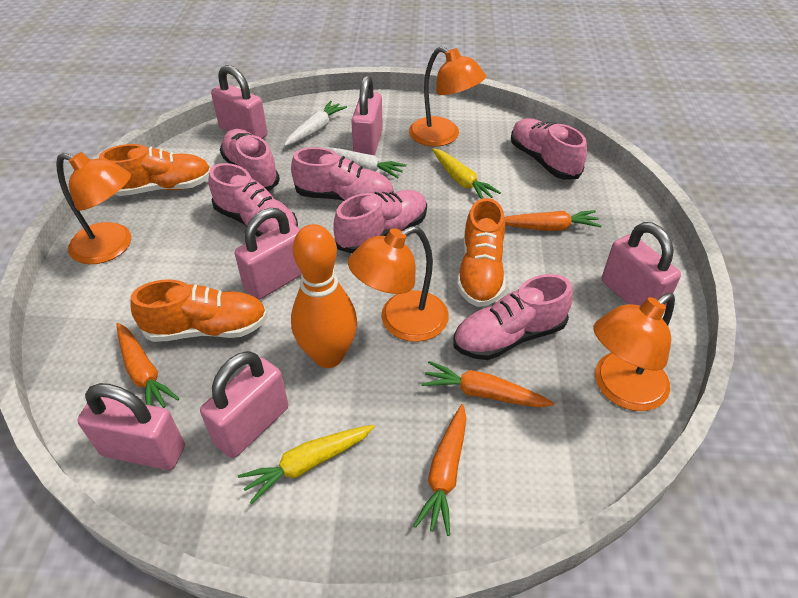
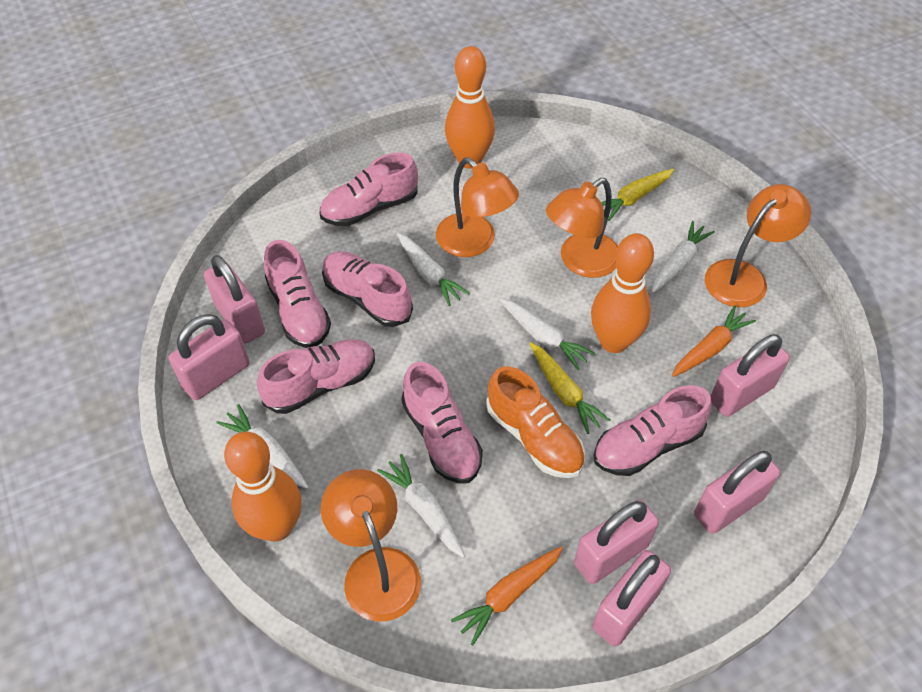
orange bowling pin: 1 -> 3
orange carrot: 4 -> 2
orange shoe: 3 -> 1
white carrot: 2 -> 5

